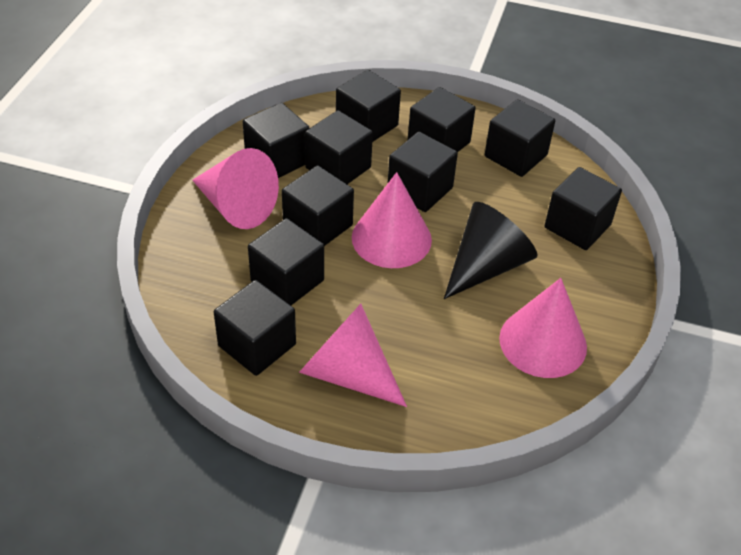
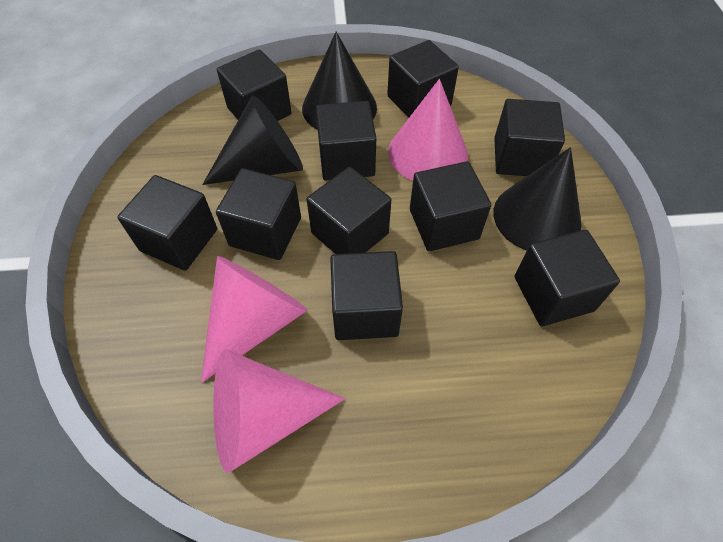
black cone: 1 -> 3
pink cone: 4 -> 3

